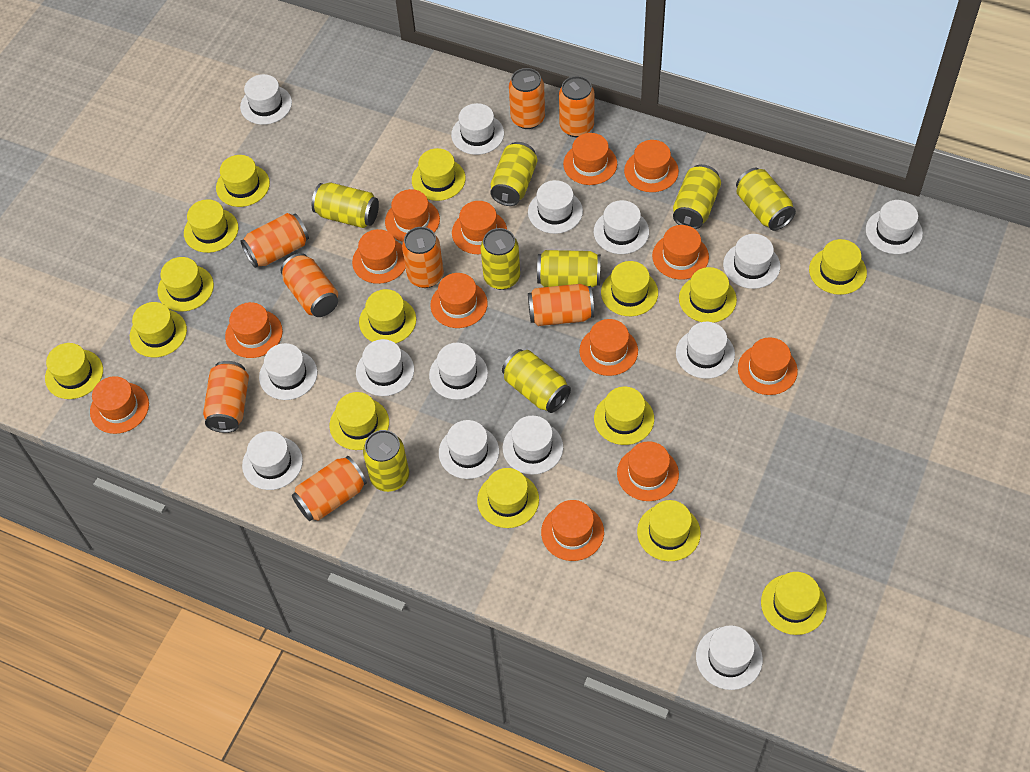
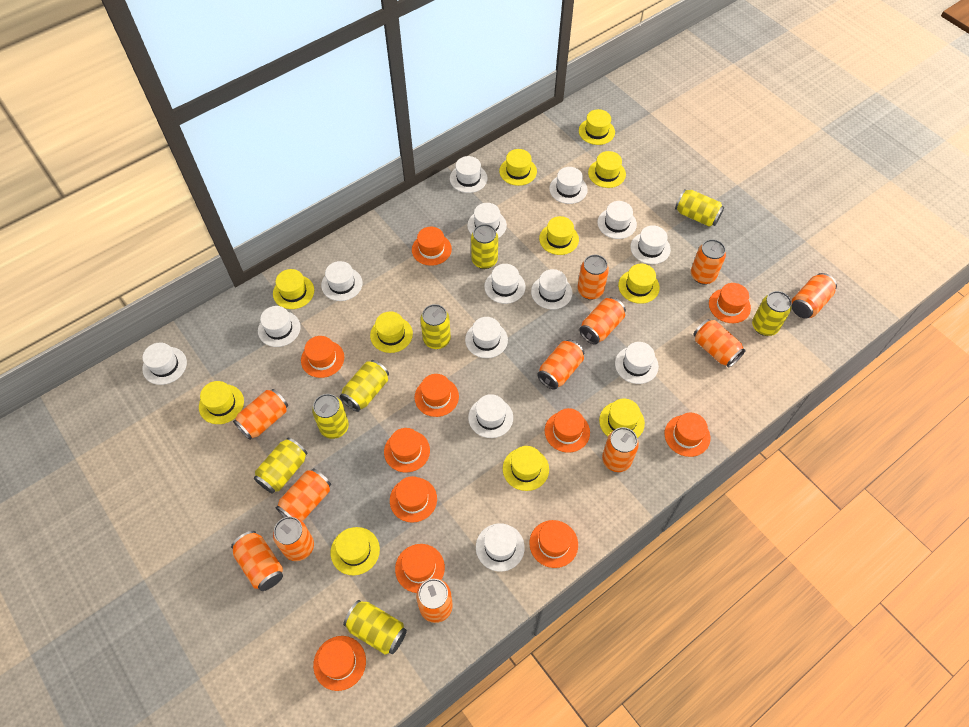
orange can: 8 -> 12
orange hat: 13 -> 11
yellow hat: 15 -> 11

